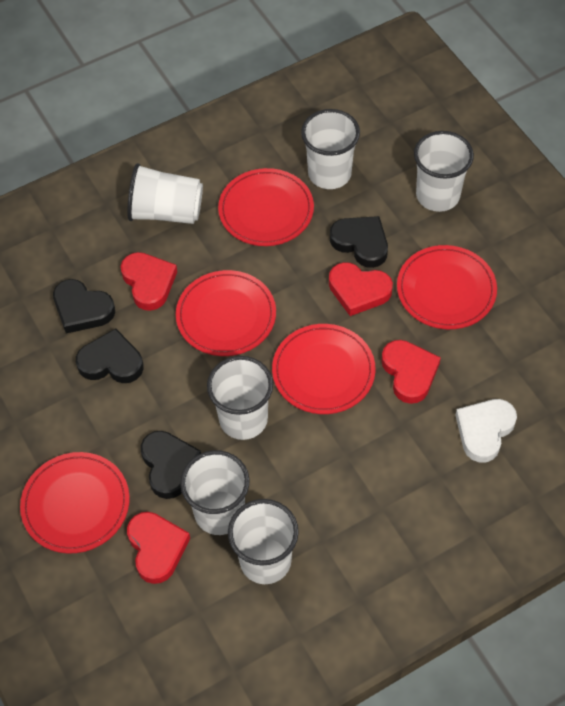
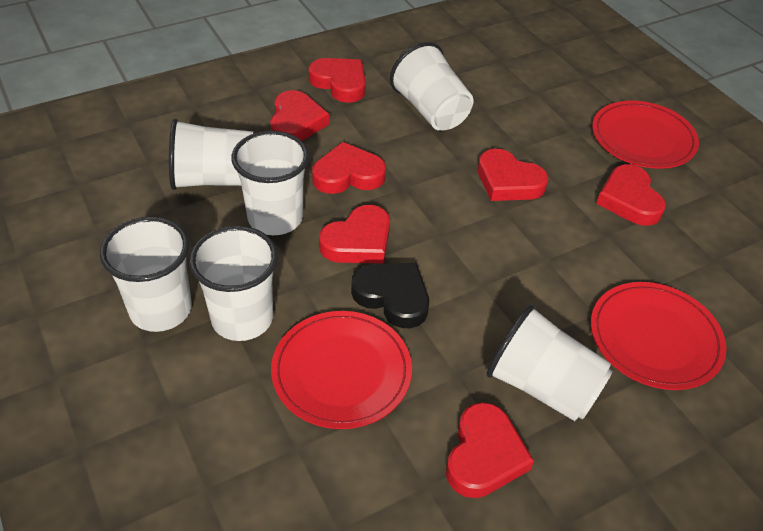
black heart: 4 -> 1
red heart: 4 -> 7
red plate: 5 -> 3
white heart: 1 -> 0

